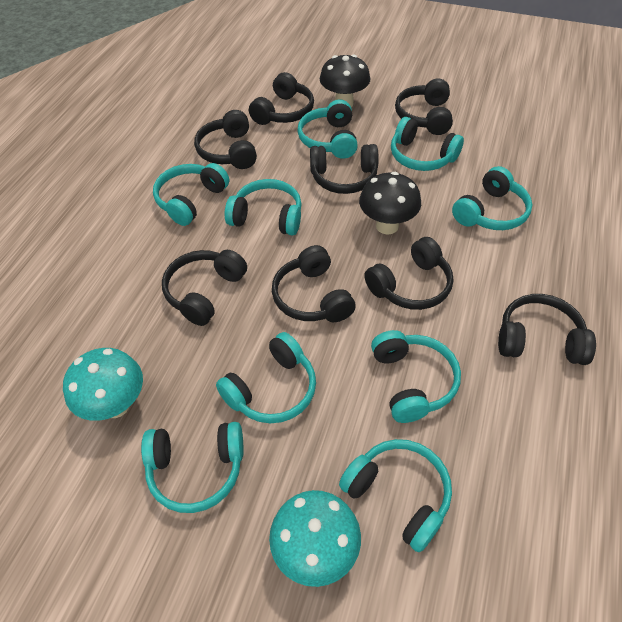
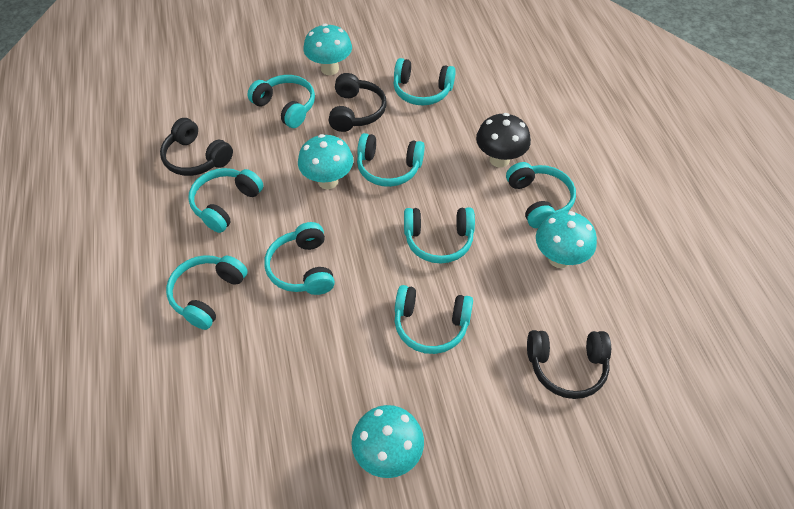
black headphones: 8 -> 3
black mushroom: 2 -> 1
turquoise mushroom: 2 -> 4

